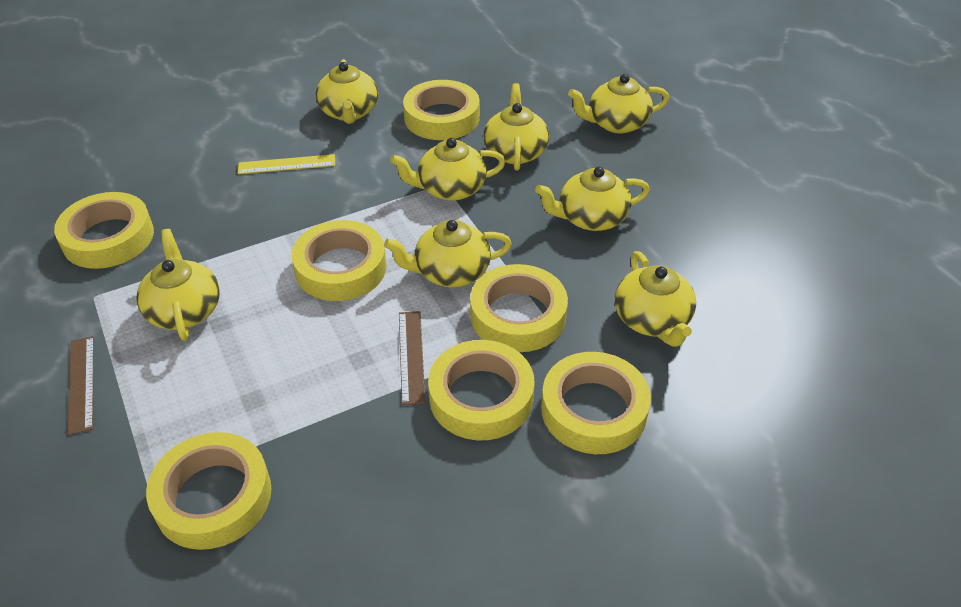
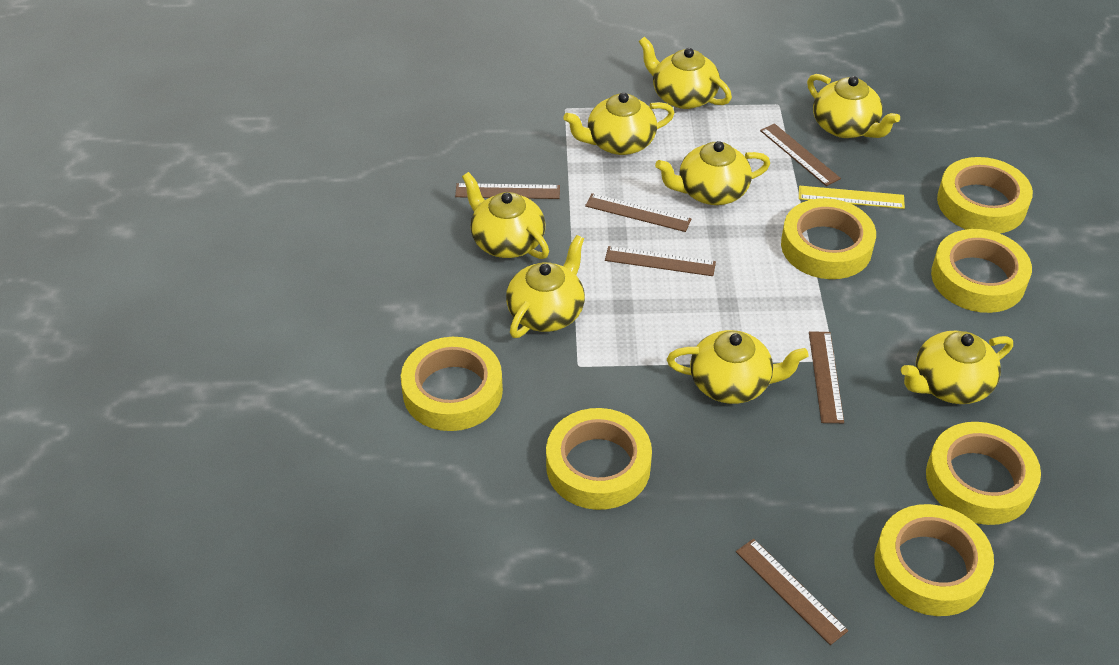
brown ruler: 2 -> 6

